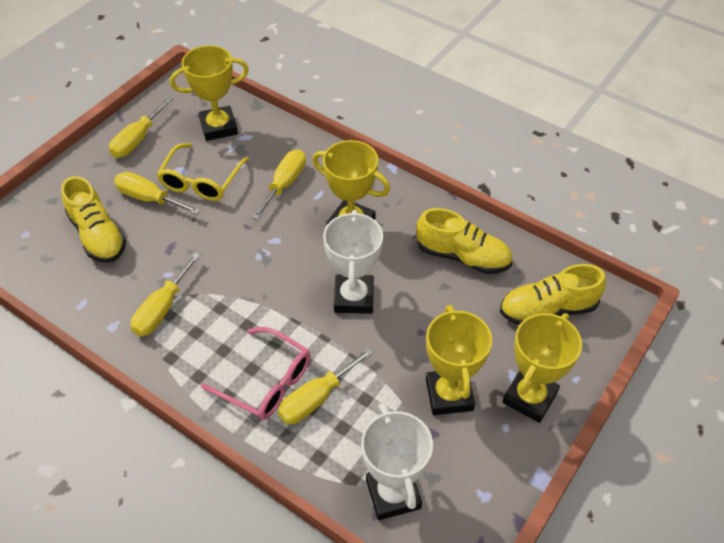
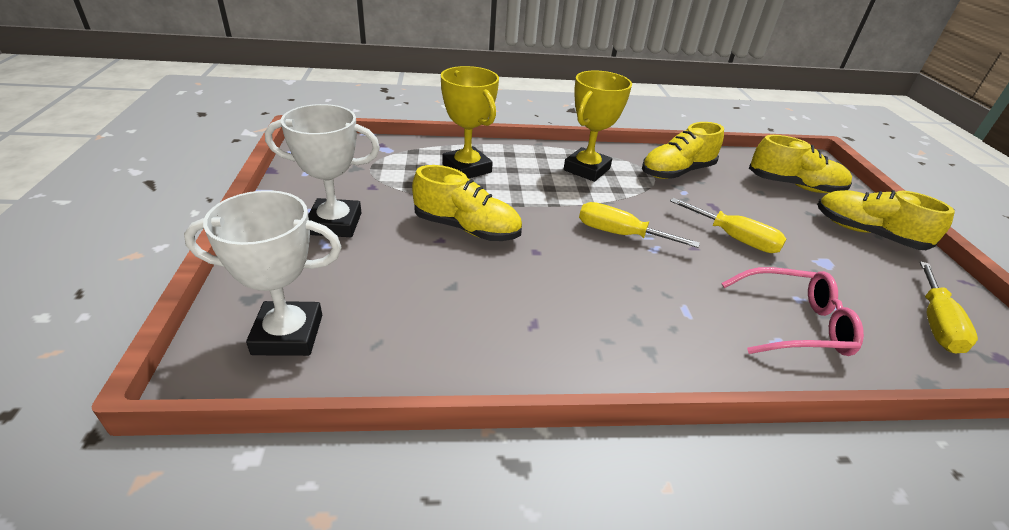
yellow glasses: 1 -> 0
yellow screwdriver: 5 -> 3
yellow shoe: 3 -> 4
yellow trophy: 4 -> 2

